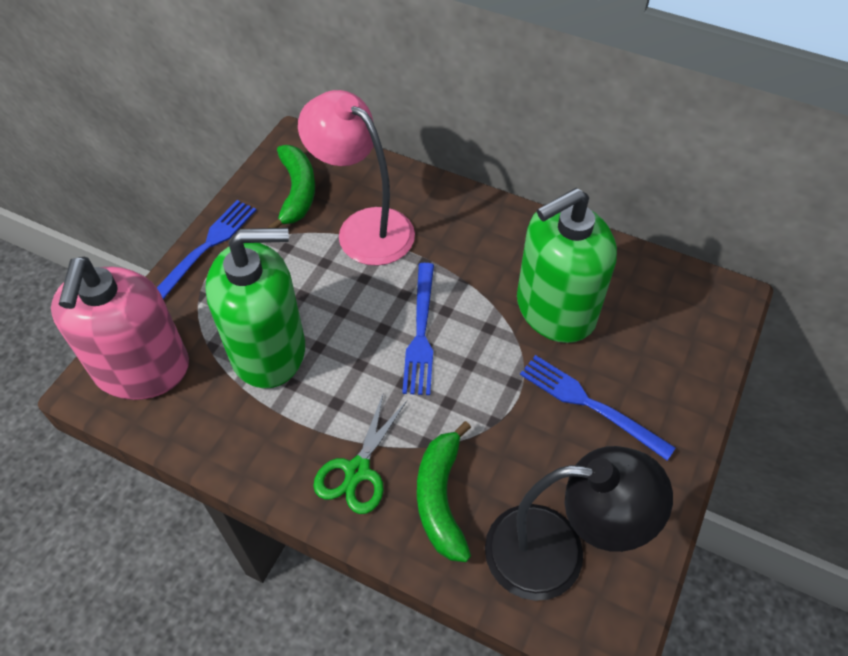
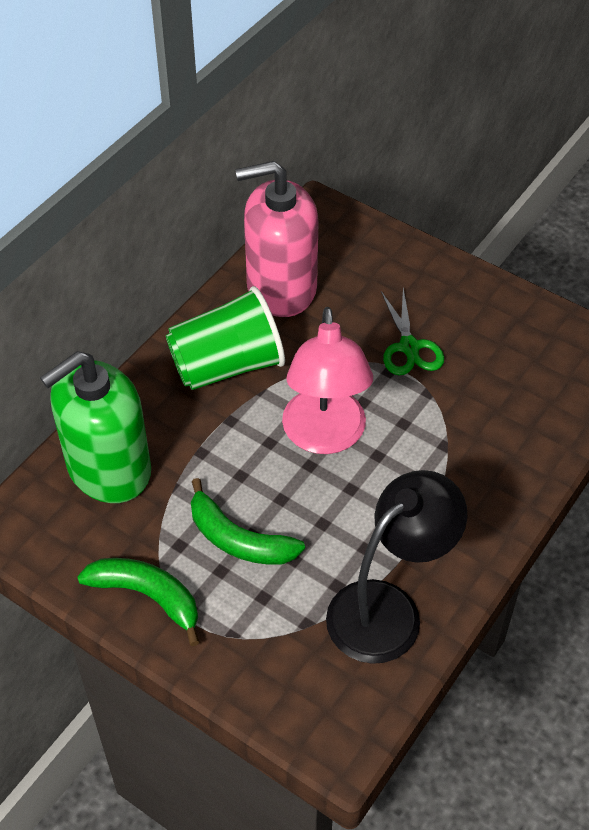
blue fork: 3 -> 0
green cup: 0 -> 1
green soap dispenser: 2 -> 1

